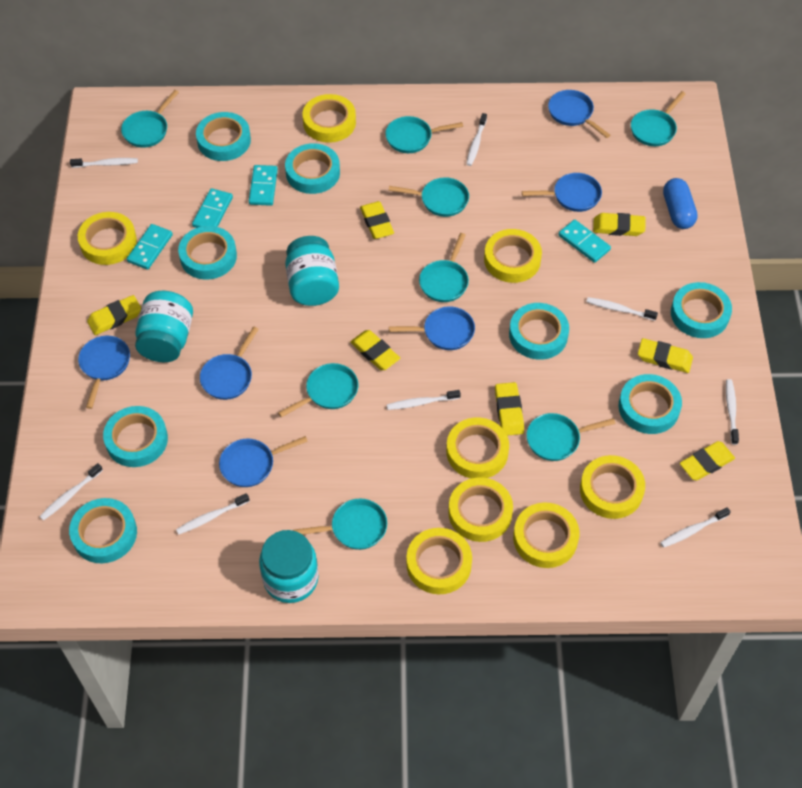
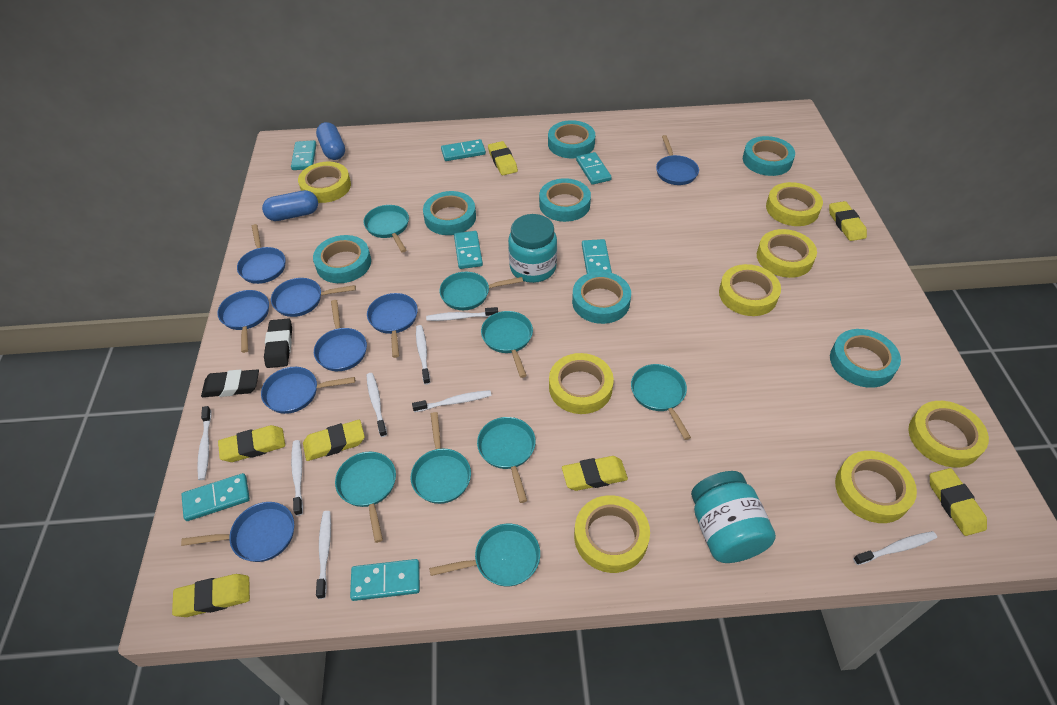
black eraser: 0 -> 2
blue capsule: 1 -> 2
blue pan: 6 -> 8
turquoise domino: 4 -> 7
turquoise jar: 3 -> 2
turquoise tape: 8 -> 7

